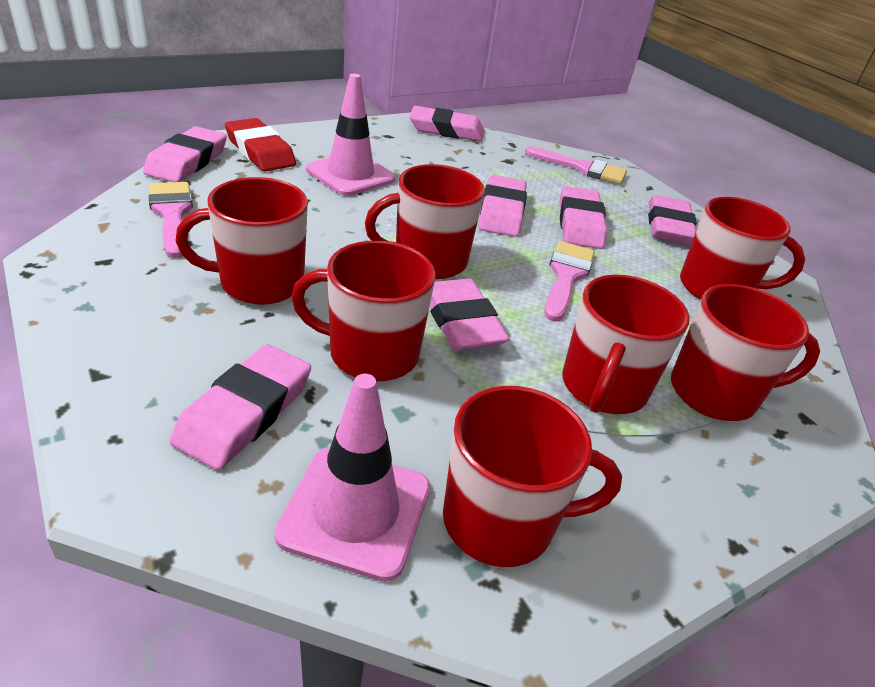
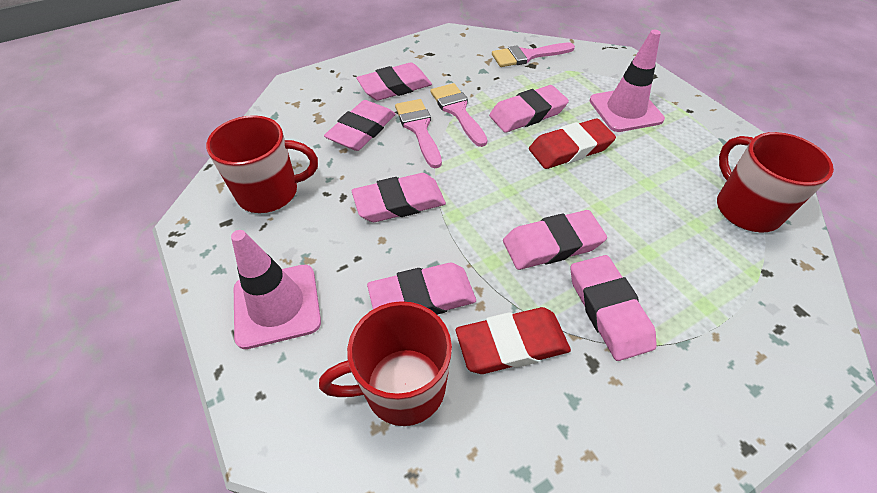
red eraser: 1 -> 2
red mug: 7 -> 3

